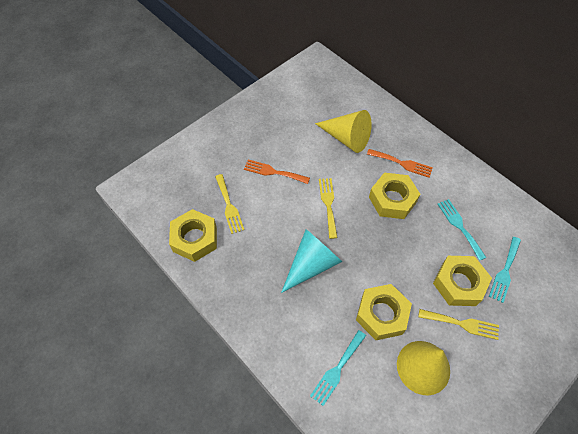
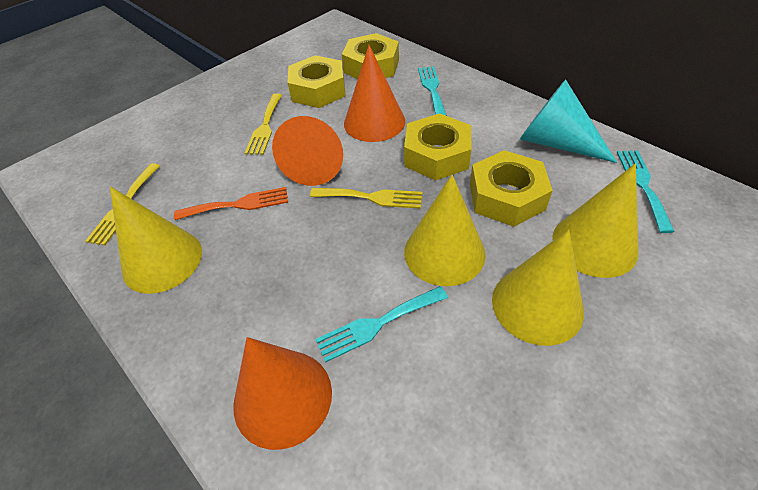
orange cone: 0 -> 3
orange fork: 2 -> 1
yellow cone: 2 -> 4

